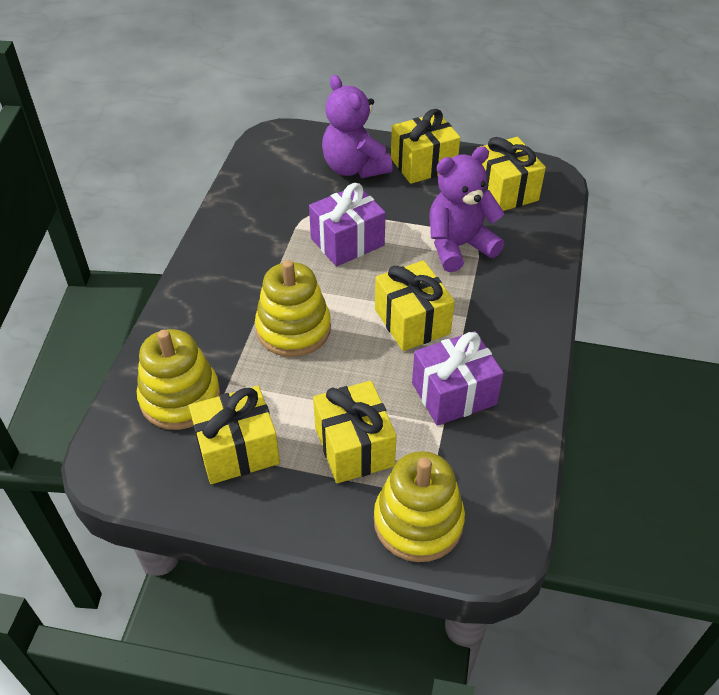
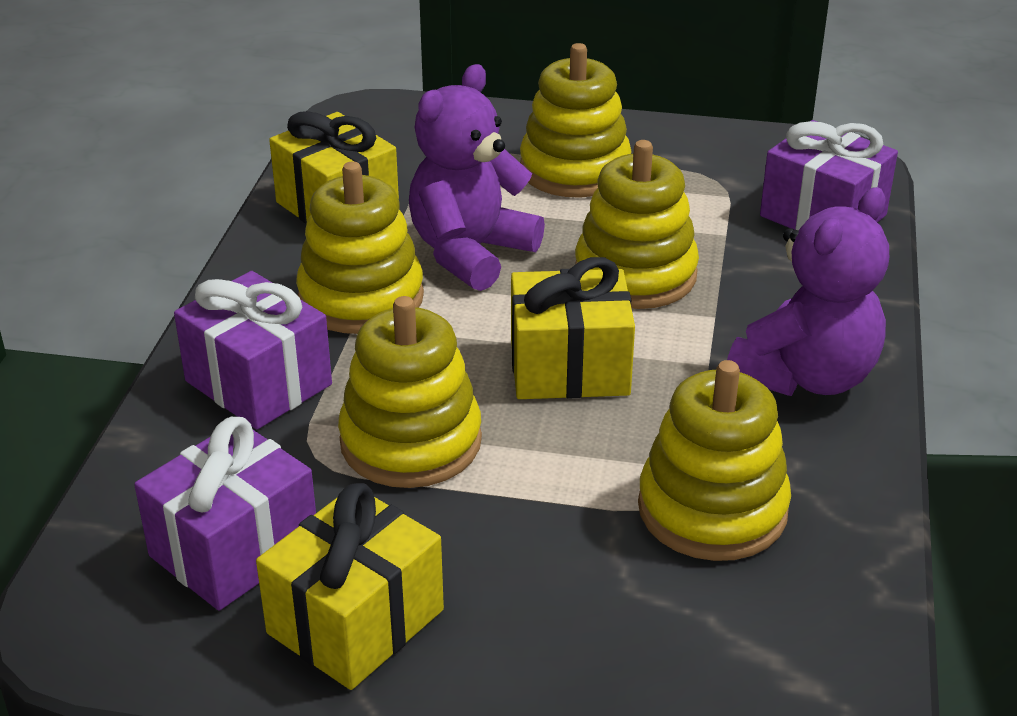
purple gift: 2 -> 3
yellow gift: 5 -> 3
yellow stacking toy: 3 -> 5

